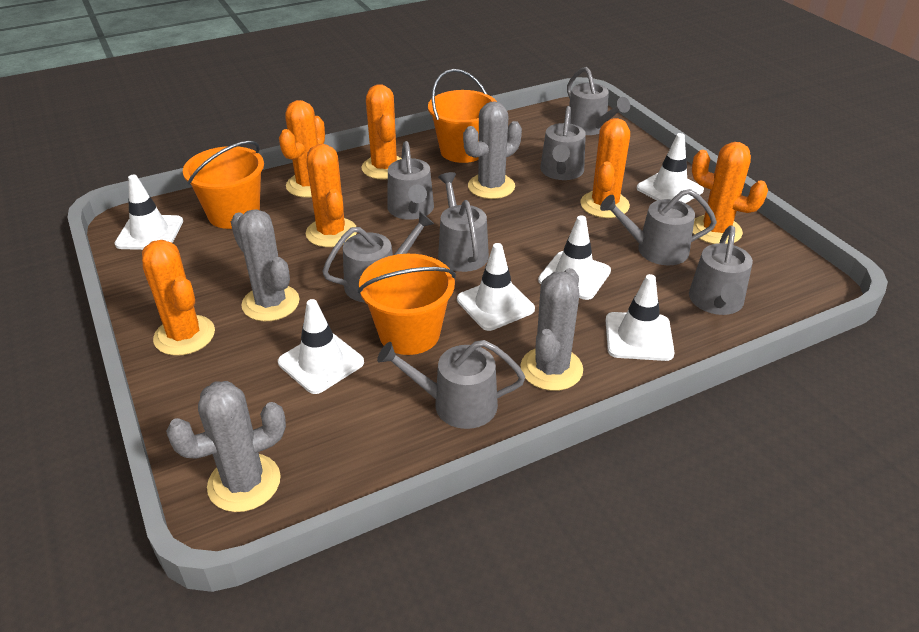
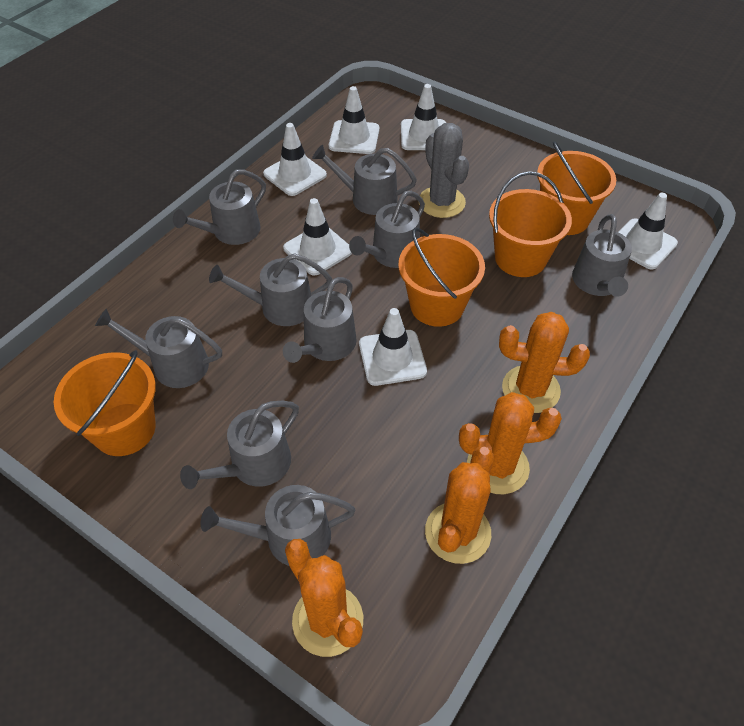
grey cactus: 4 -> 1
grey watering can: 8 -> 9
orange bucket: 3 -> 4
orange cactus: 6 -> 4

